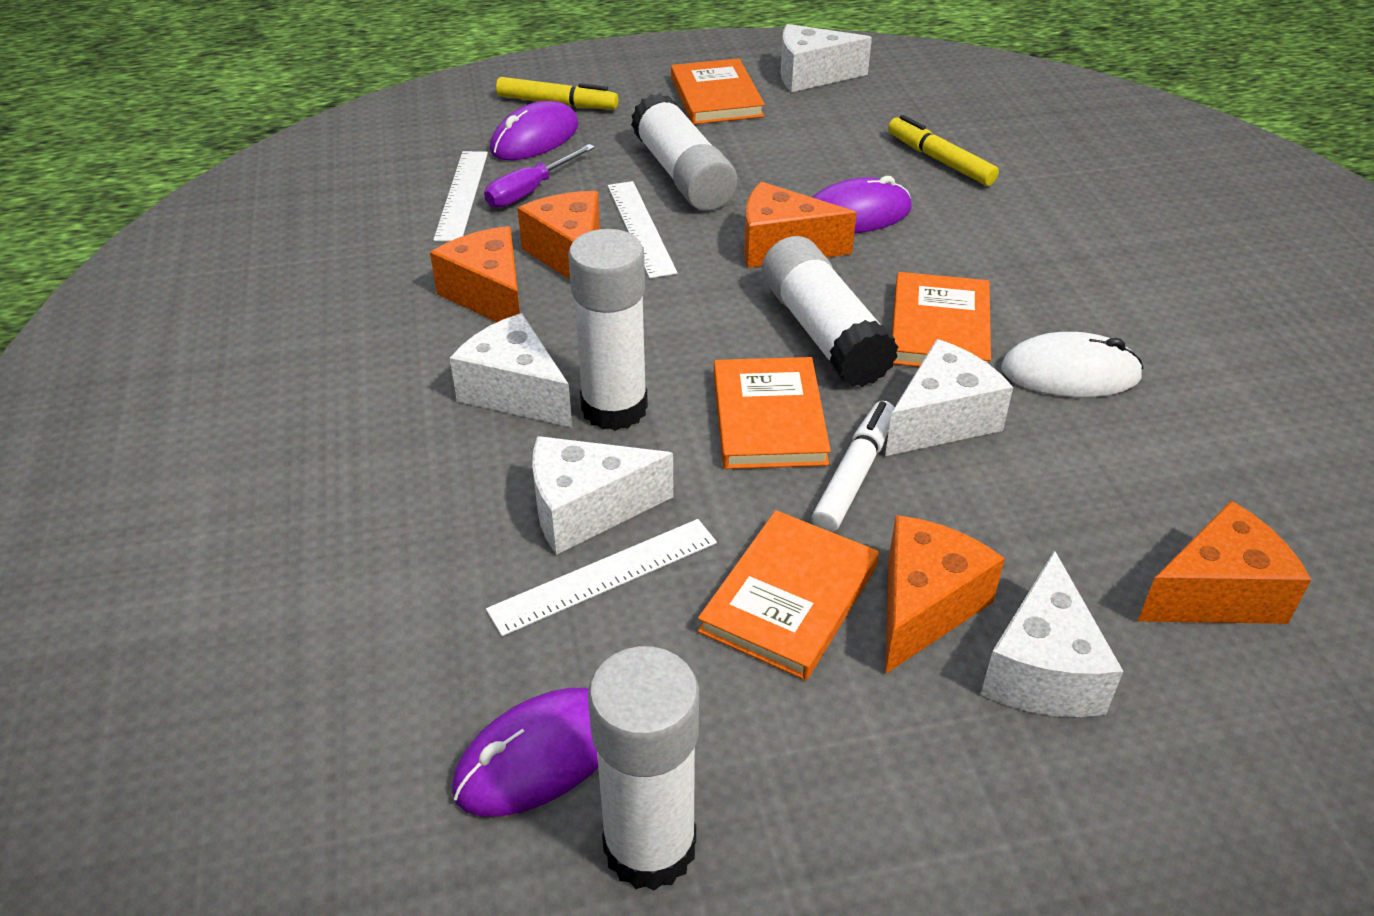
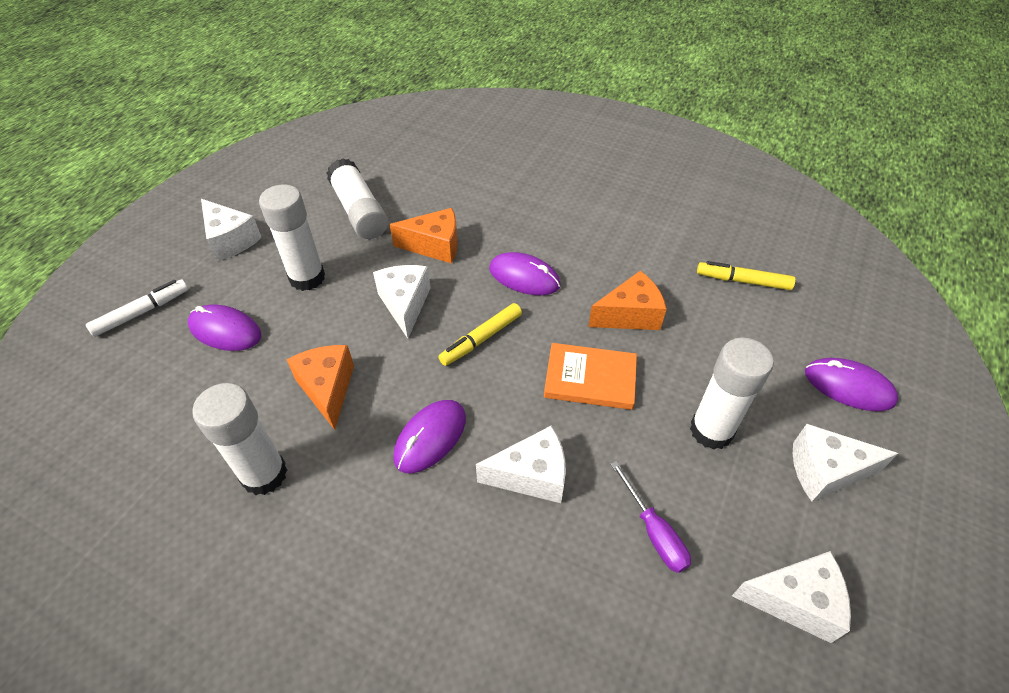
orange book: 4 -> 1
orange cheese: 5 -> 3
purple mouse: 3 -> 4
white mouse: 1 -> 0
white ruler: 3 -> 0

